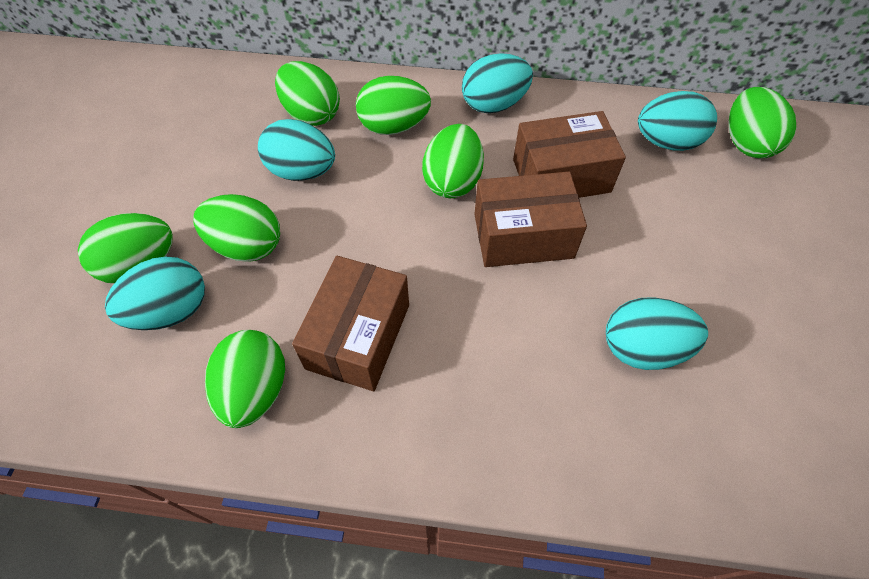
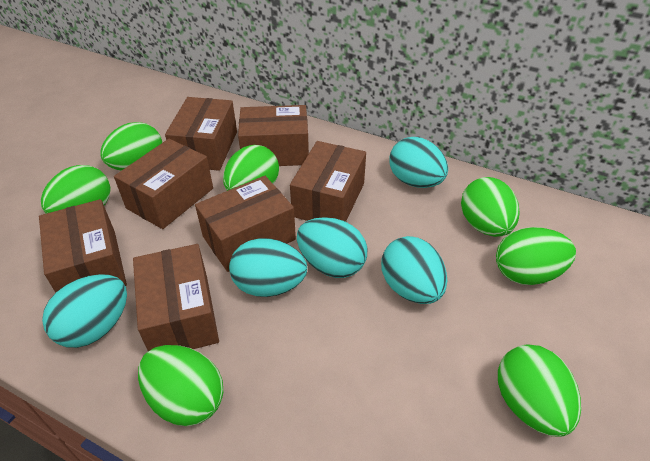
brown box: 3 -> 7

